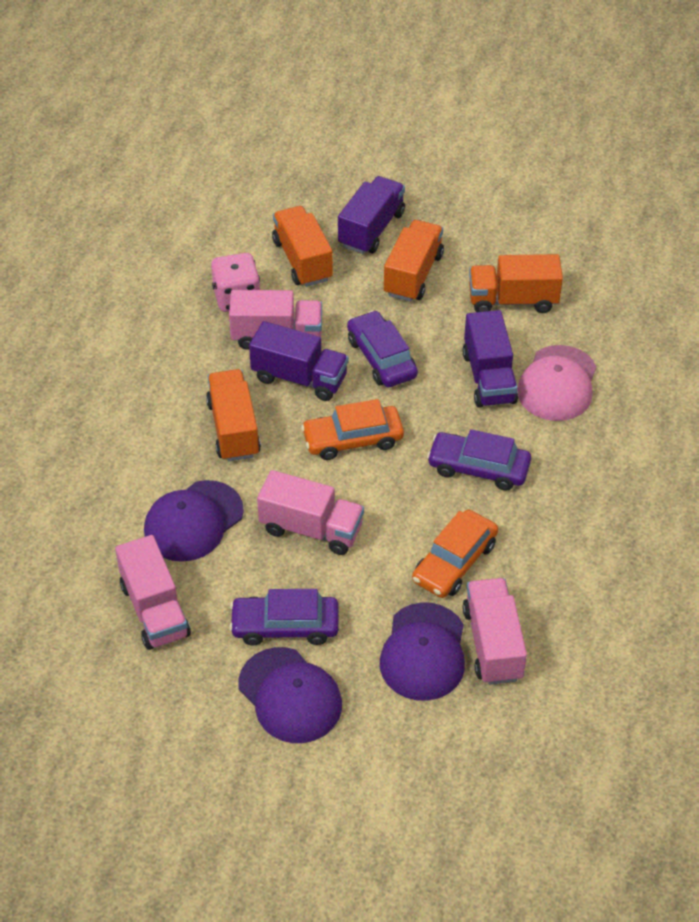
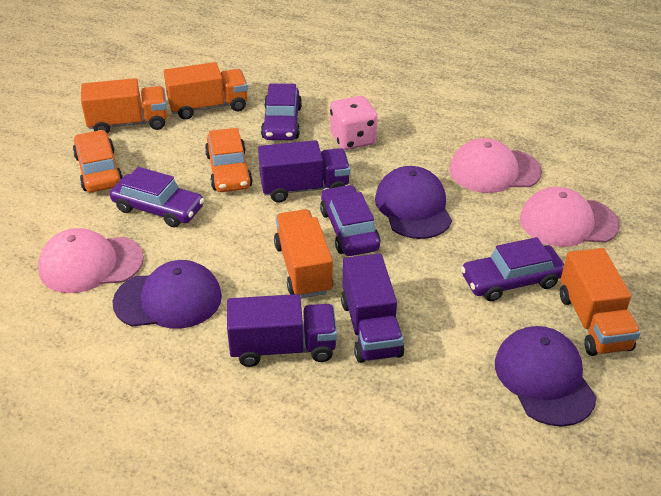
pink cap: 1 -> 3
pink truck: 4 -> 0
purple car: 3 -> 4

